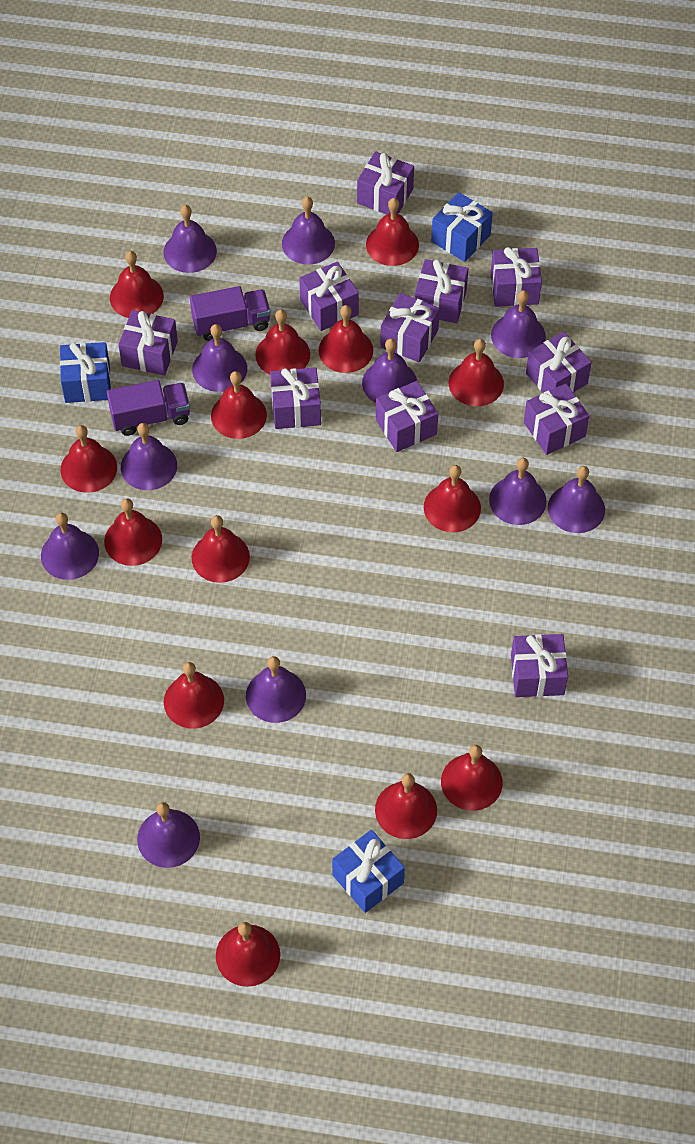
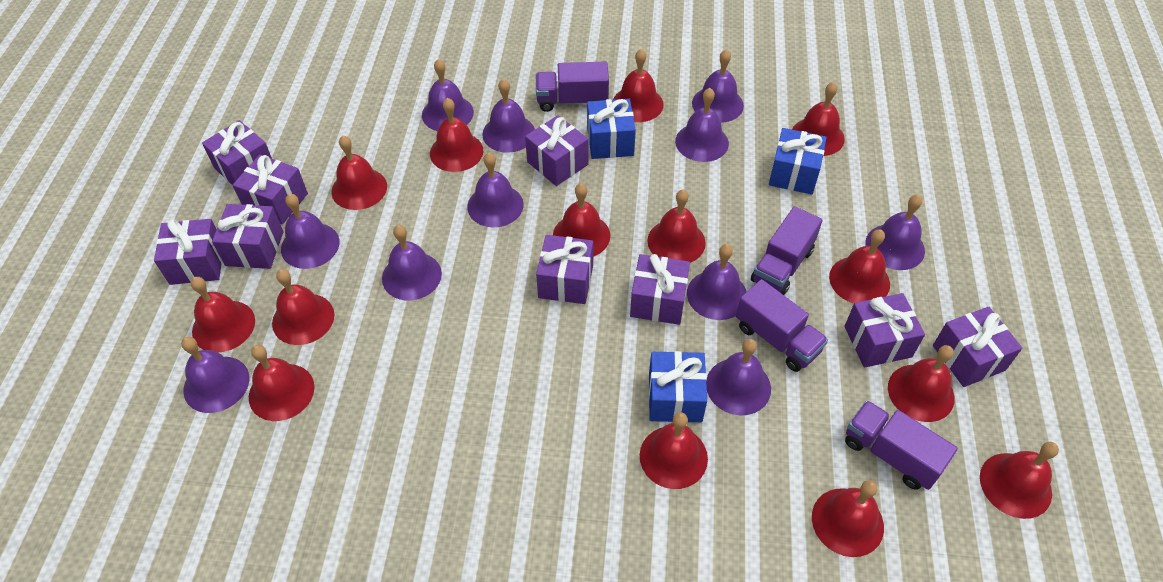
purple gift: 11 -> 9
purple truck: 2 -> 4

